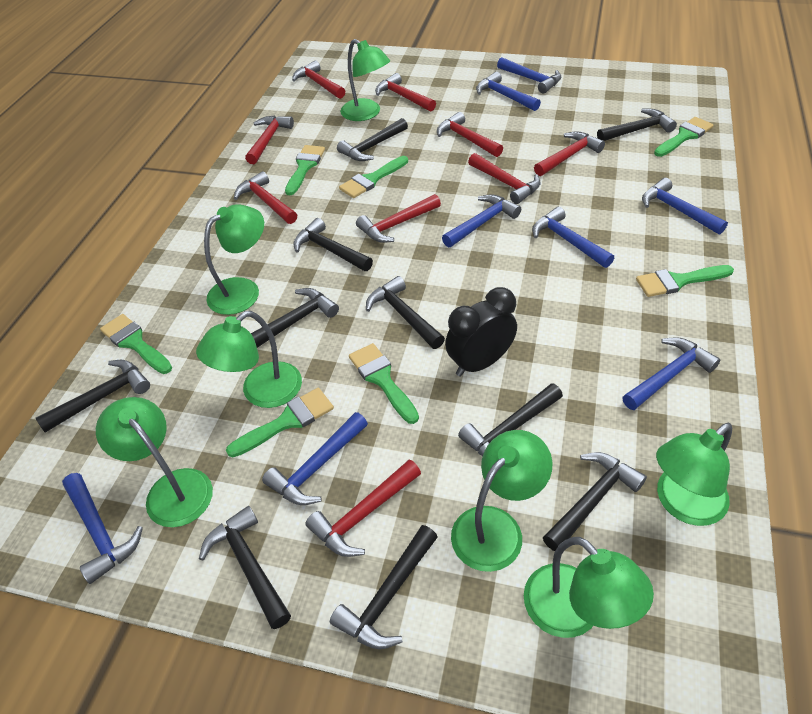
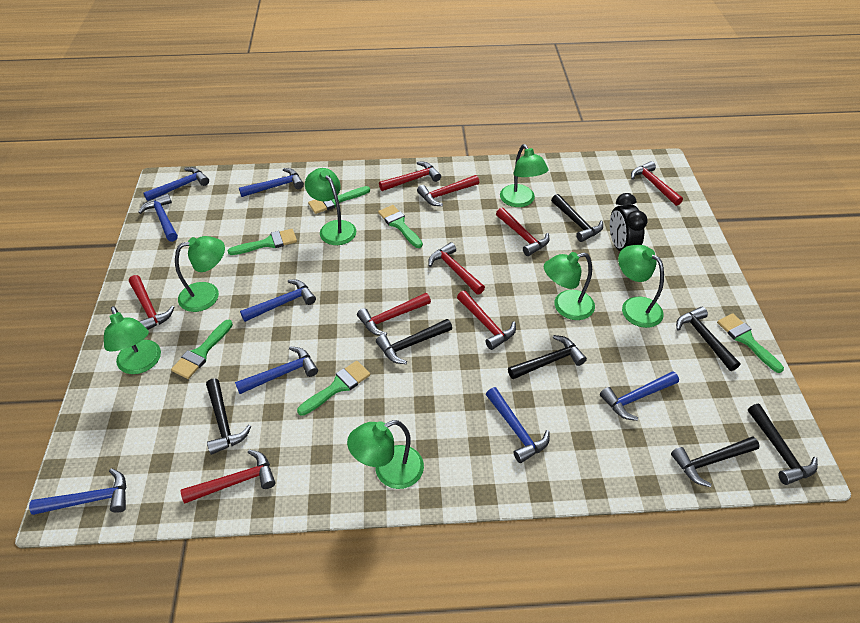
black hammer: 10 -> 7
green brush: 7 -> 6

